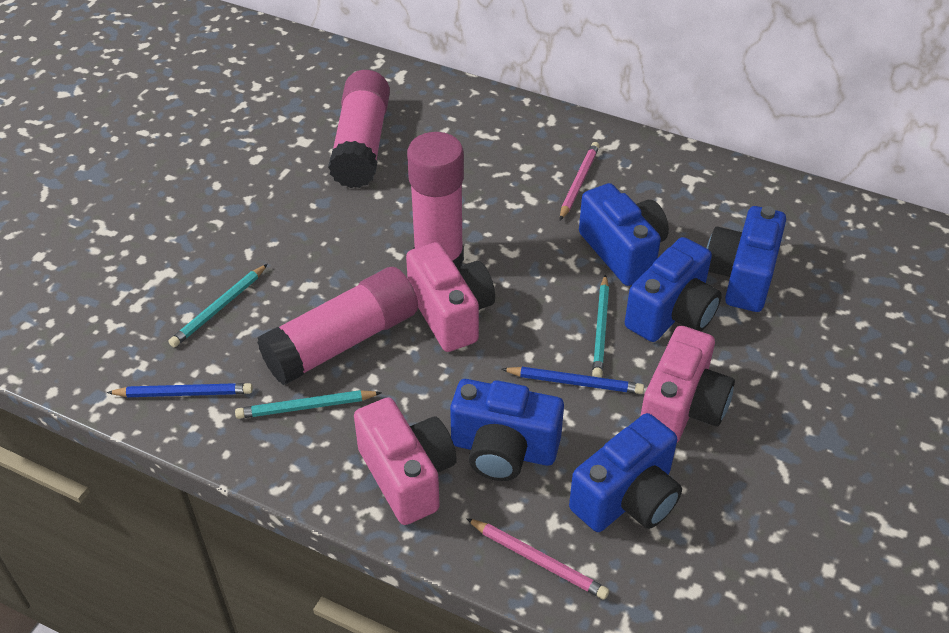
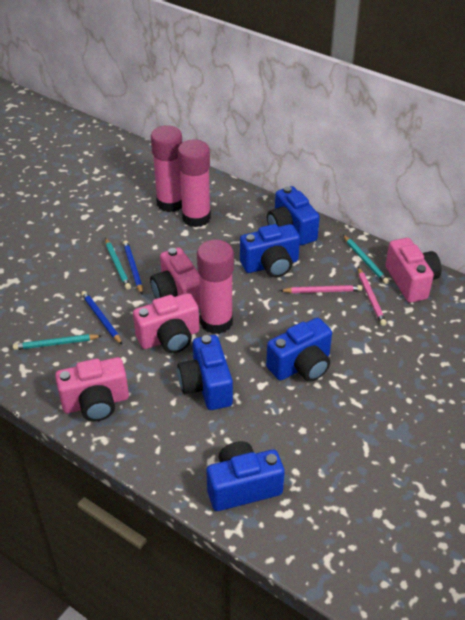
pink camera: 3 -> 4

